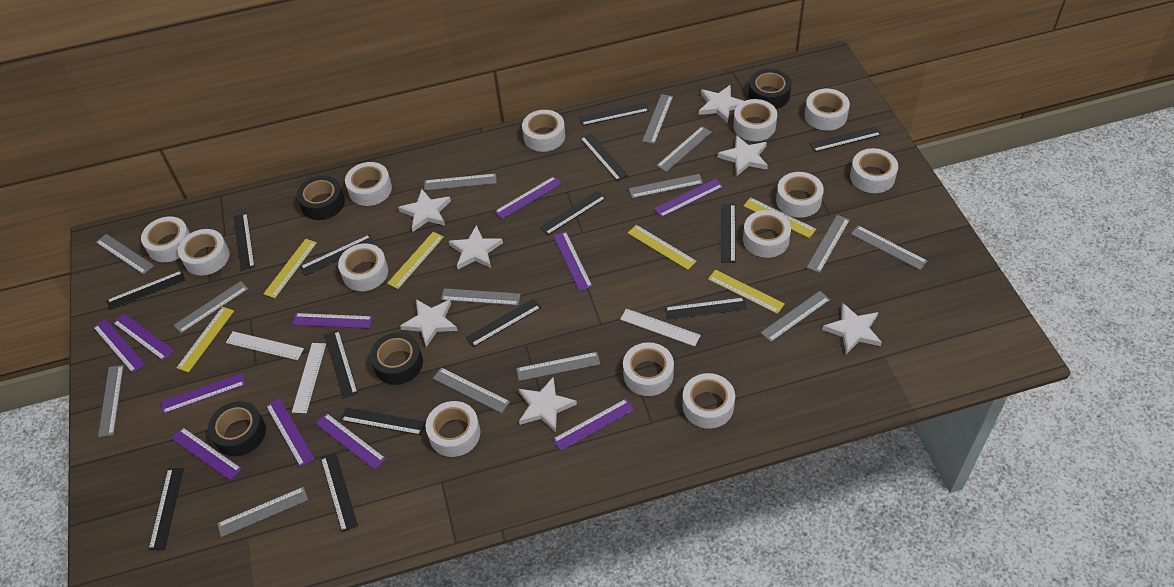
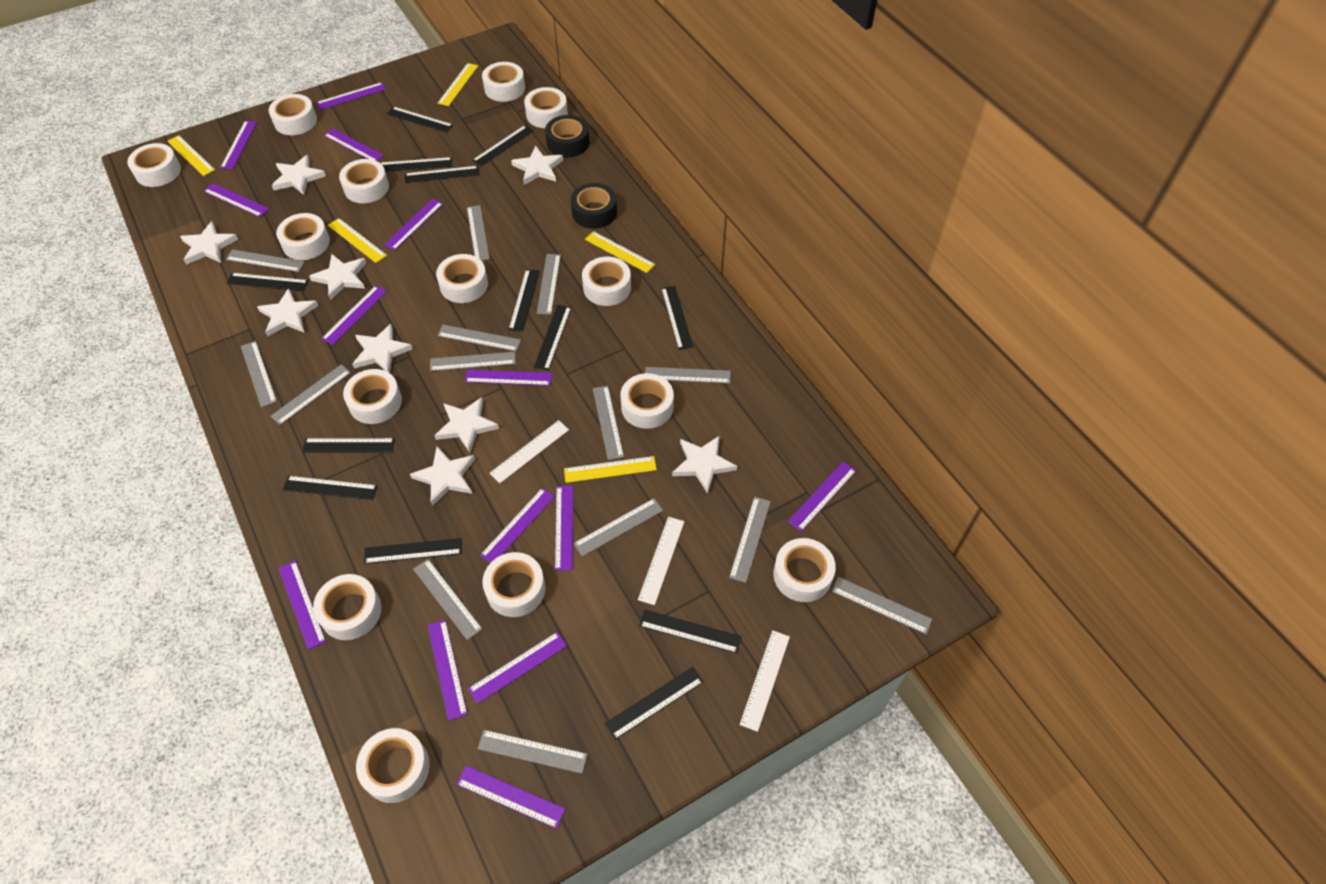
black ruler: 14 -> 13
black tape: 4 -> 2
purple ruler: 11 -> 14
white star: 7 -> 9
white tape: 13 -> 14
yellow ruler: 6 -> 5

